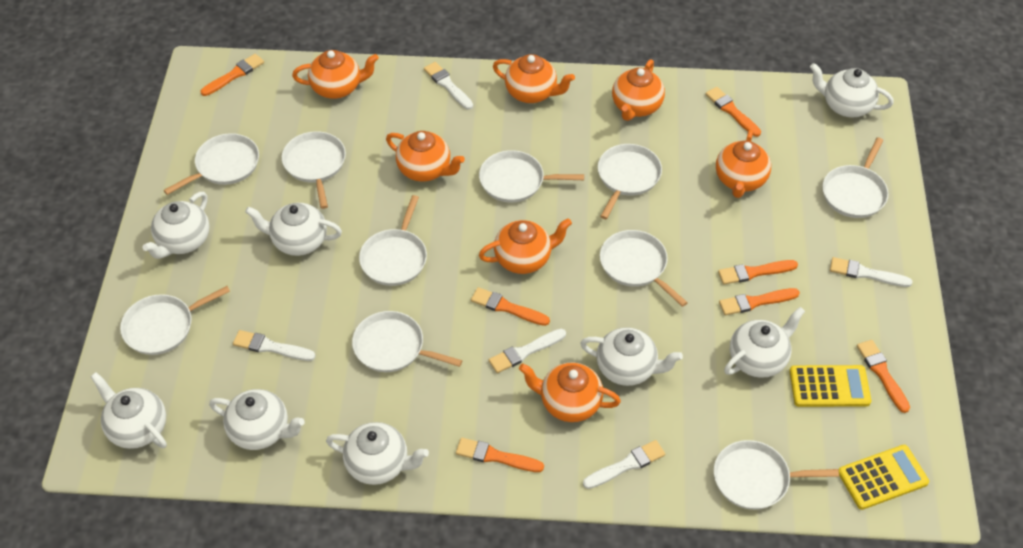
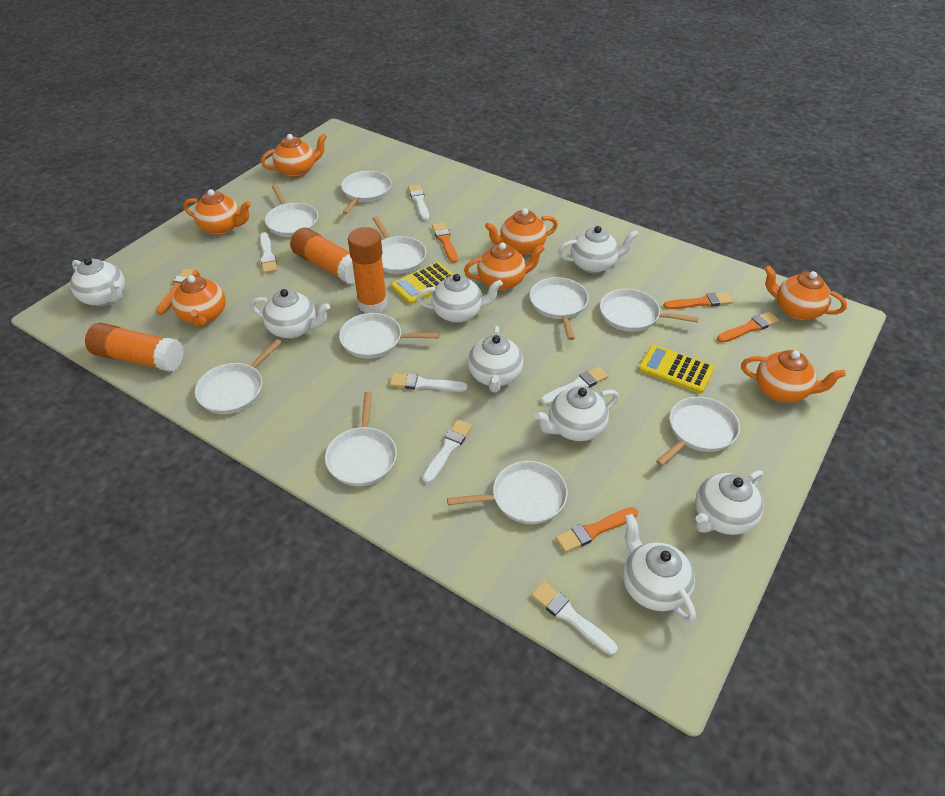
orange brush: 7 -> 5
orange glue stick: 0 -> 3
white brush: 5 -> 6

